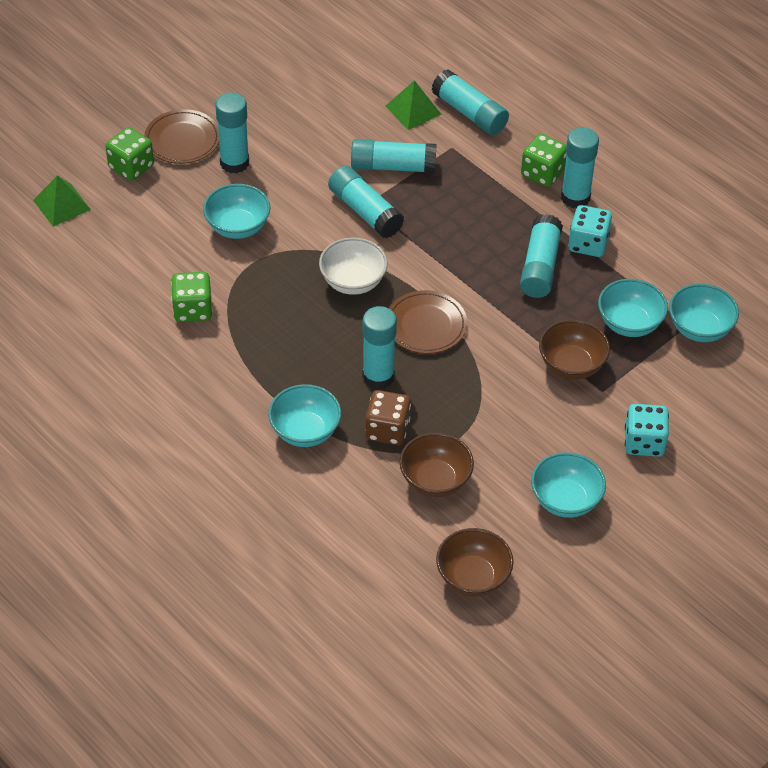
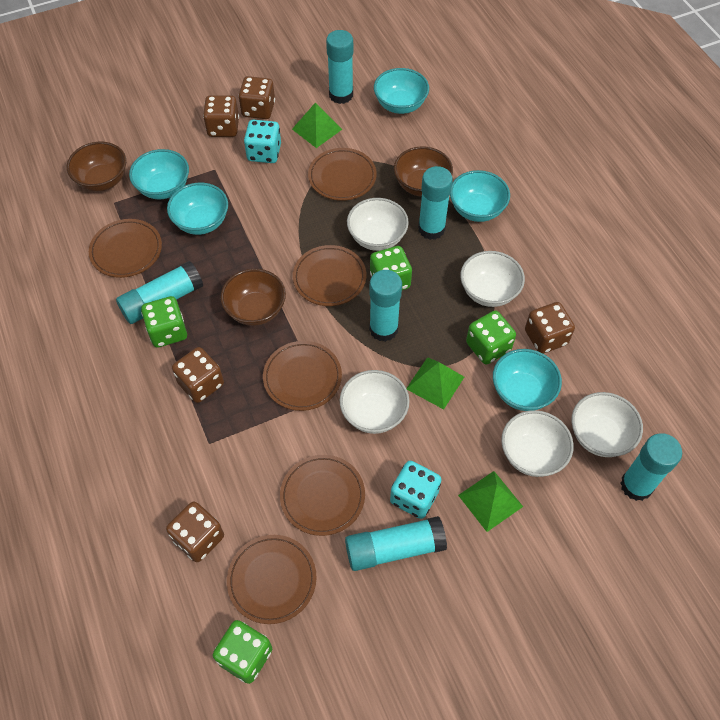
brown dice: 1 -> 5
brown plate: 2 -> 6
green dice: 3 -> 4
green pyramid: 2 -> 3
turquoise glue stick: 7 -> 6
white bowl: 1 -> 5

